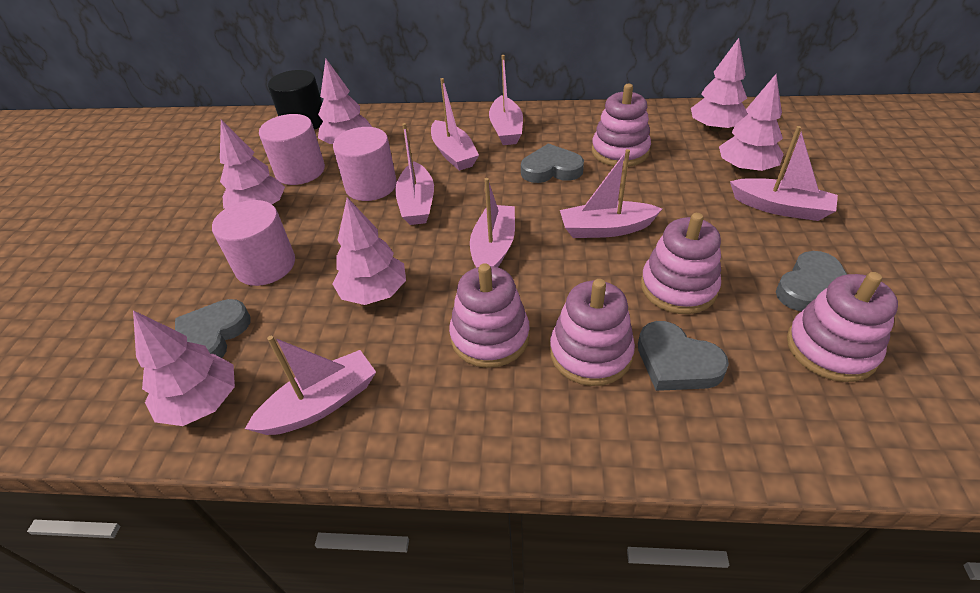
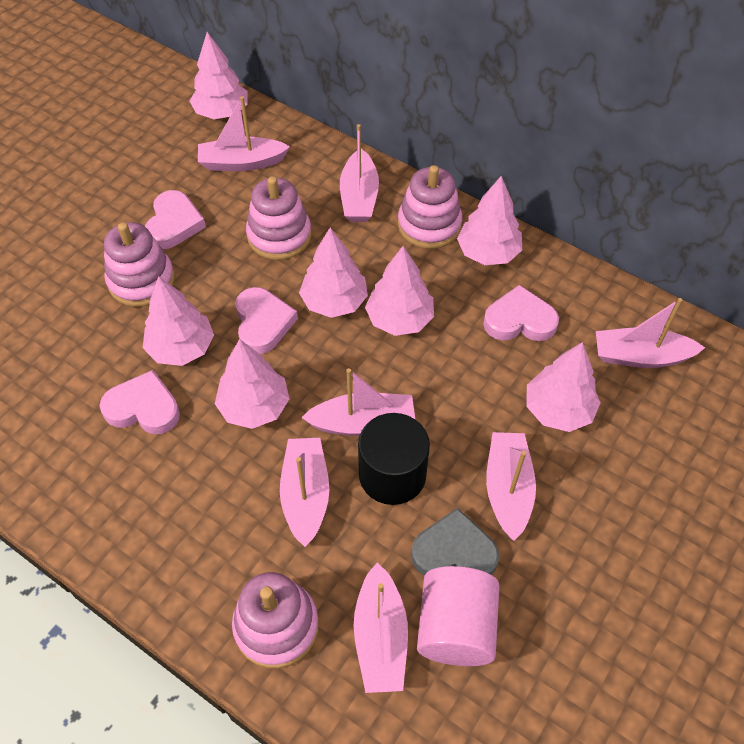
grey heart: 4 -> 1
pink cylinder: 3 -> 1
pink heart: 0 -> 4
pink stacking toy: 5 -> 4
pink tree: 6 -> 7

